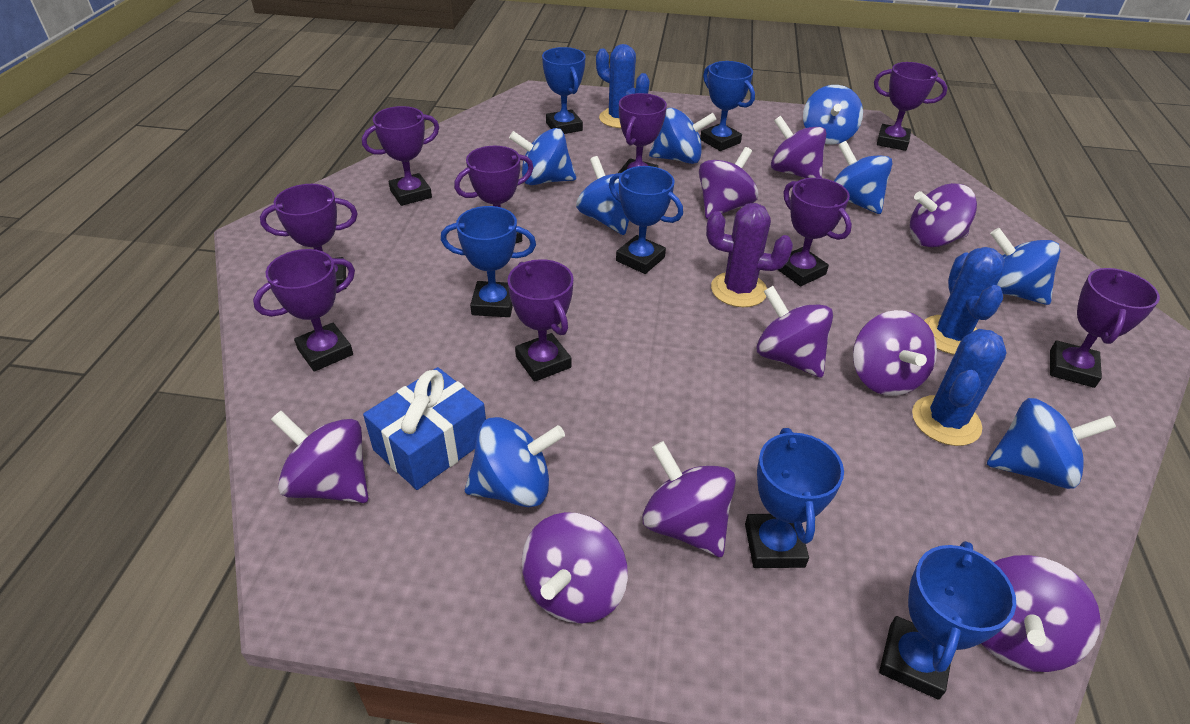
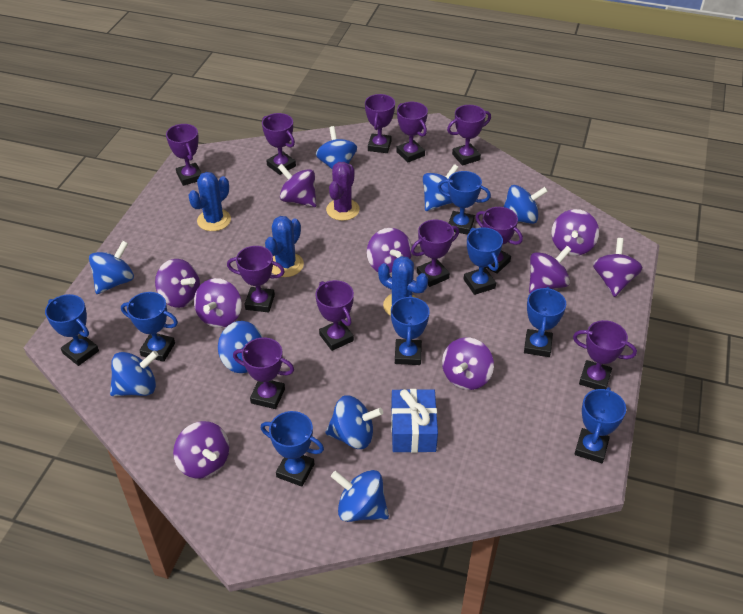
blue trophy: 6 -> 8
purple trophy: 9 -> 11

